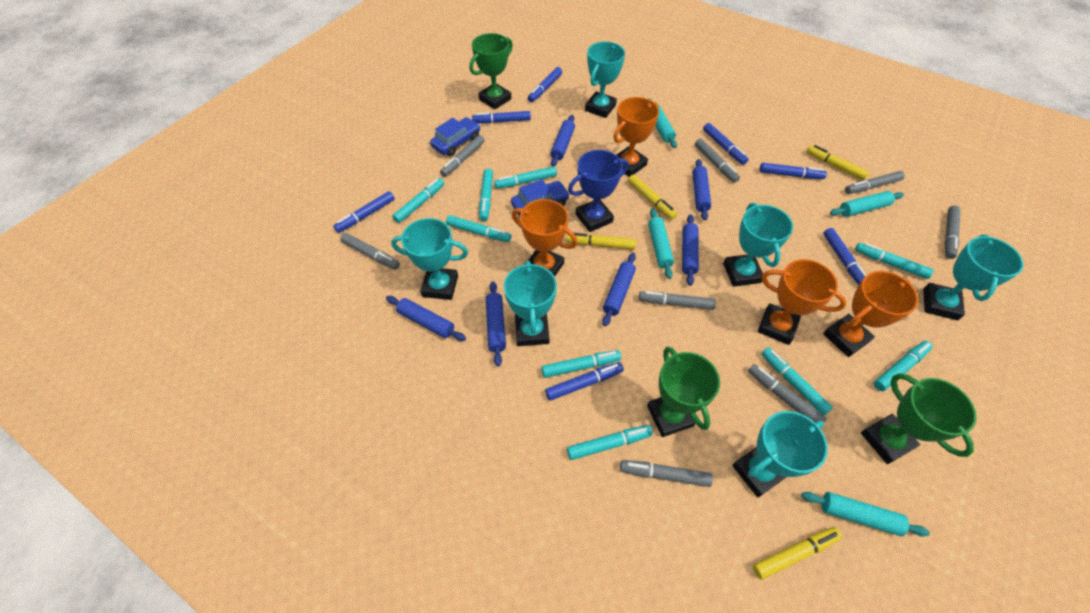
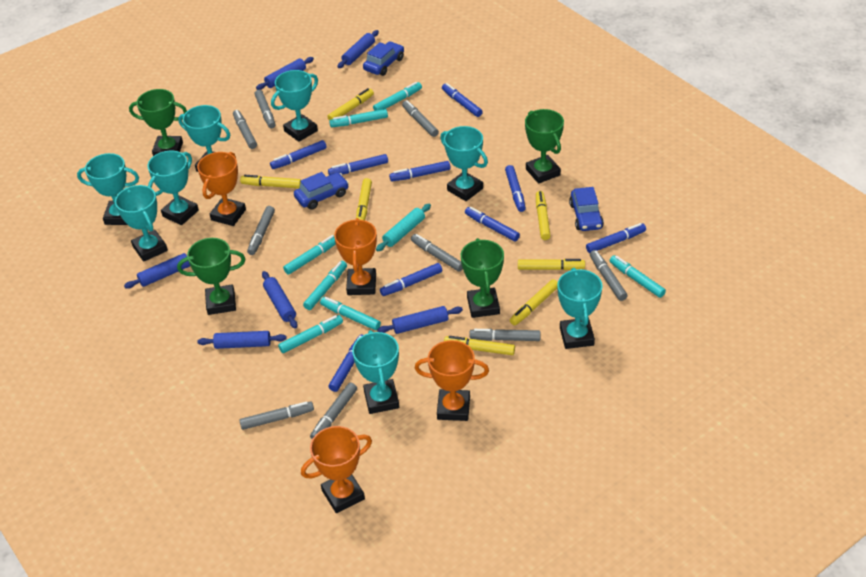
blue car: 2 -> 3
blue marker: 7 -> 9
blue trophy: 1 -> 0
green trophy: 3 -> 4
grey marker: 8 -> 9
turquoise marker: 9 -> 7
turquoise rolling pin: 4 -> 1
turquoise trophy: 6 -> 8
yellow marker: 4 -> 7

